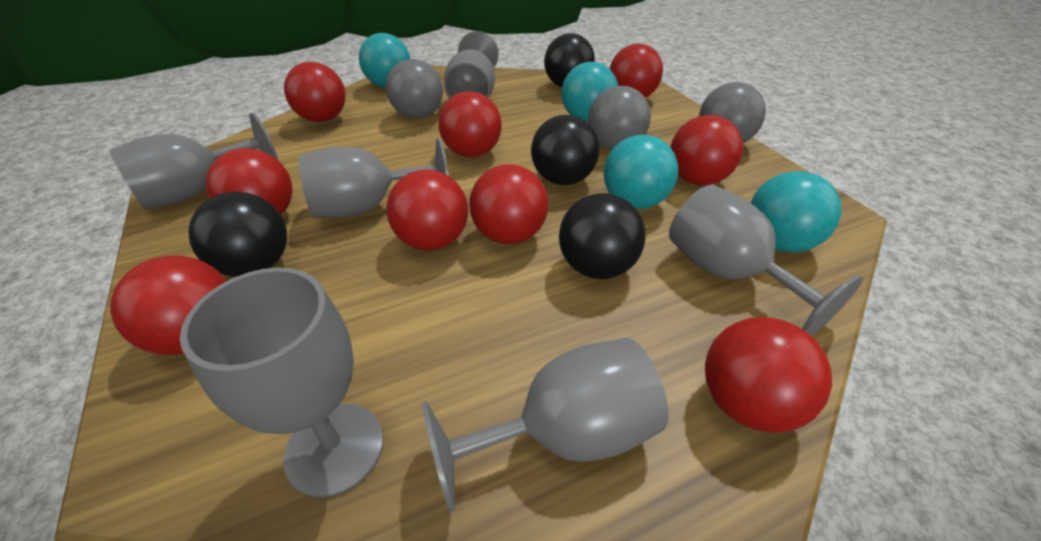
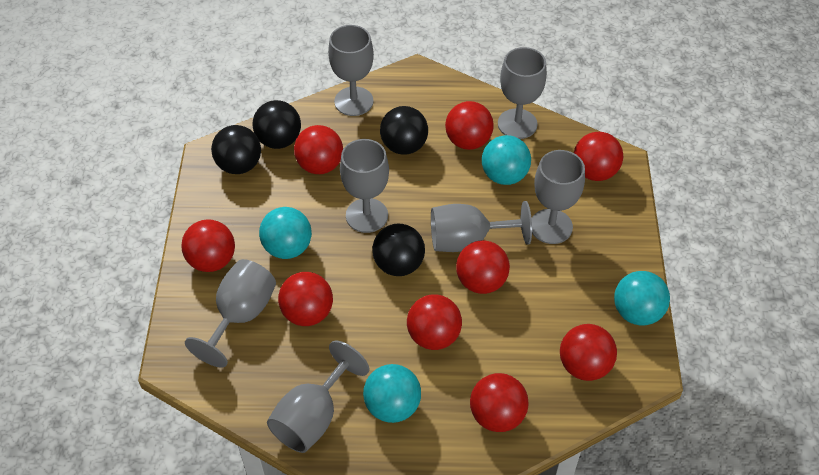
grey ball: 3 -> 0
grey goblet: 6 -> 7

